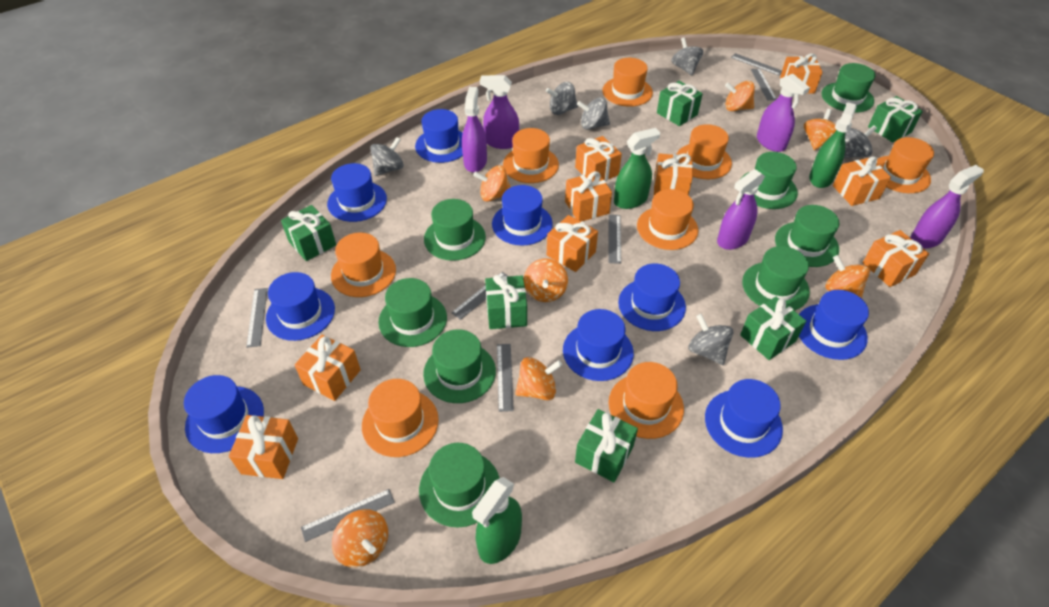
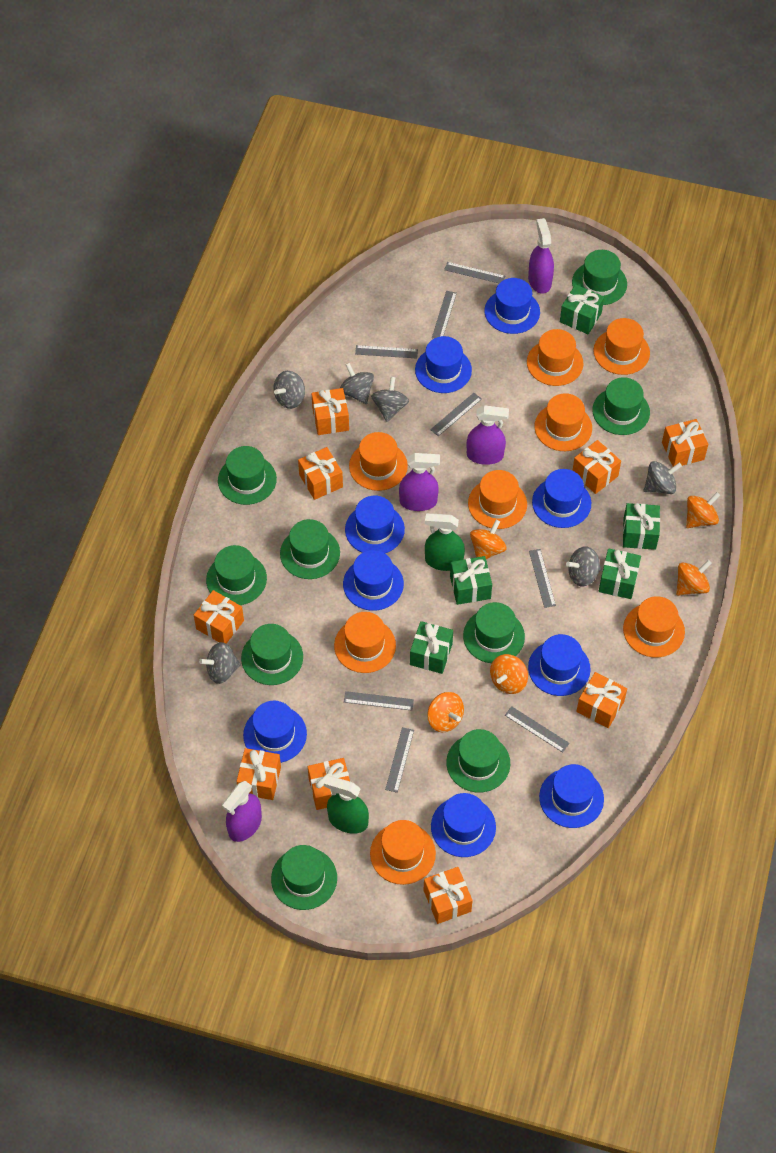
green gift: 6 -> 5
green hat: 8 -> 9
green spray bottle: 3 -> 2
grey ruler: 7 -> 8
orange spinning top: 7 -> 5
purple spray bottle: 5 -> 4

